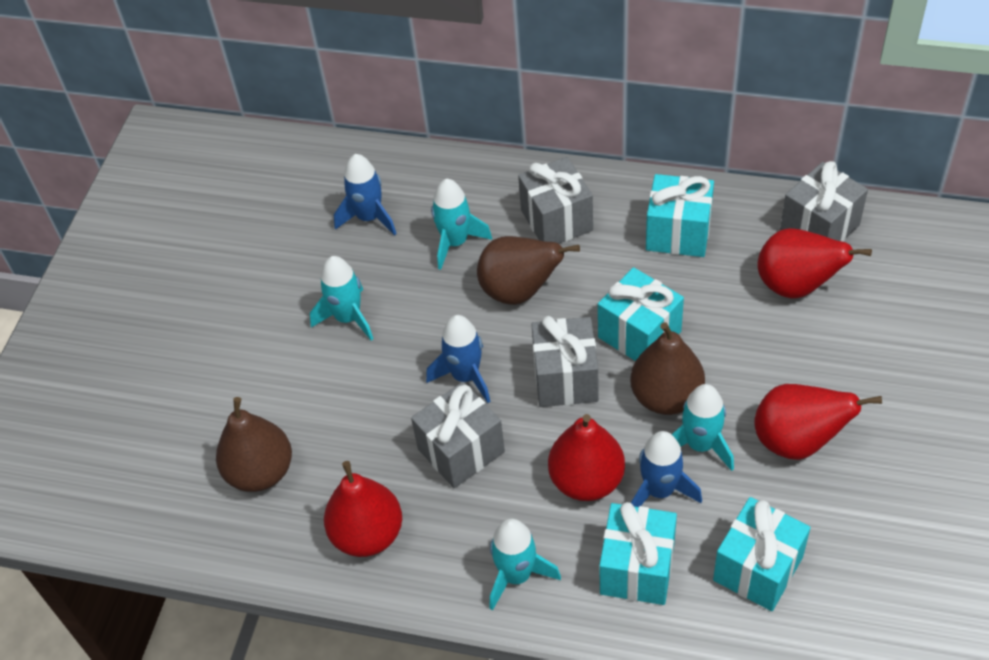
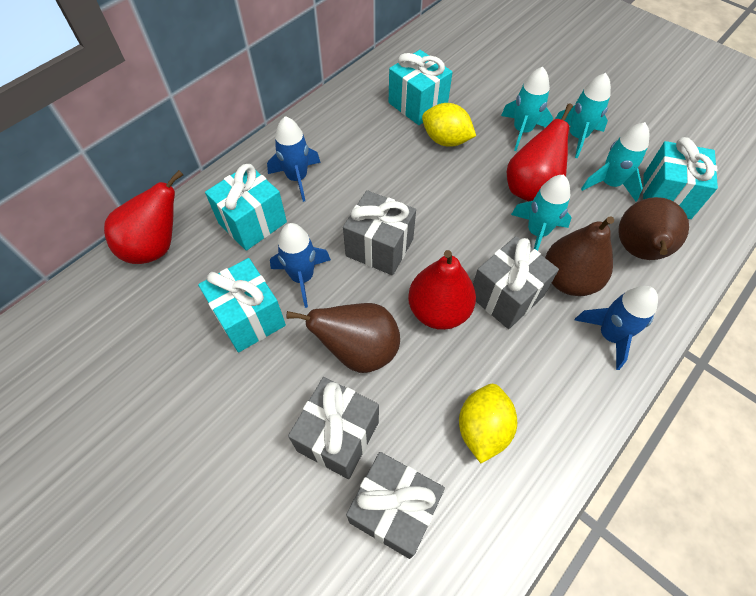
red pear: 4 -> 3
yellow lemon: 0 -> 2

